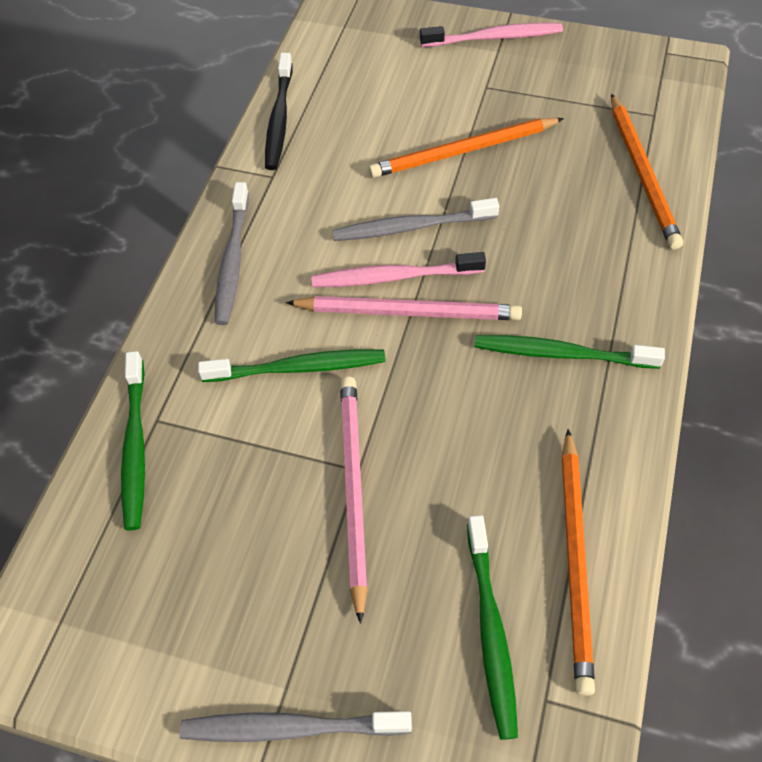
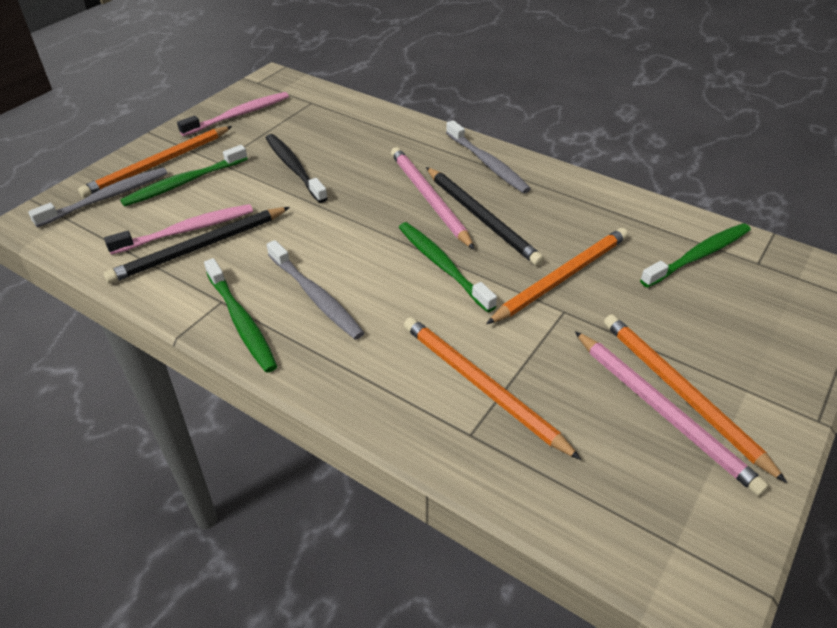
black pencil: 0 -> 2
orange pencil: 3 -> 4

